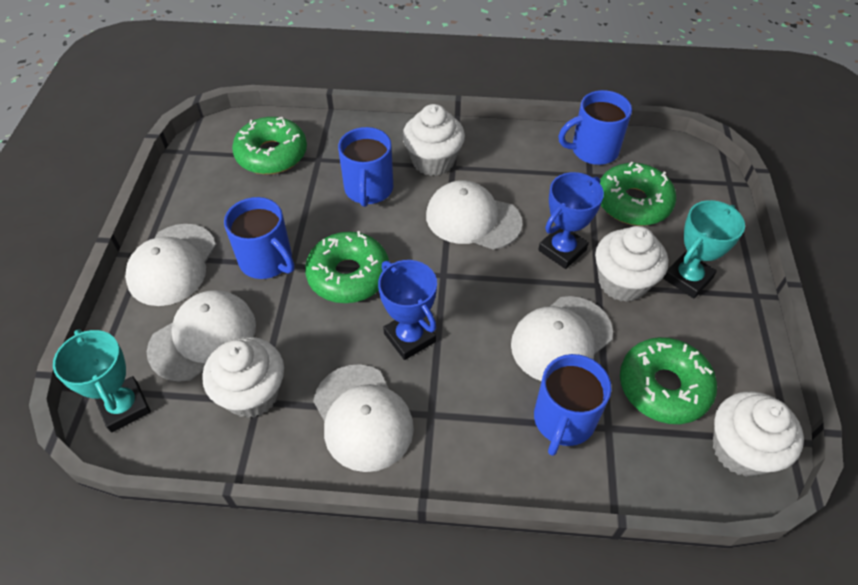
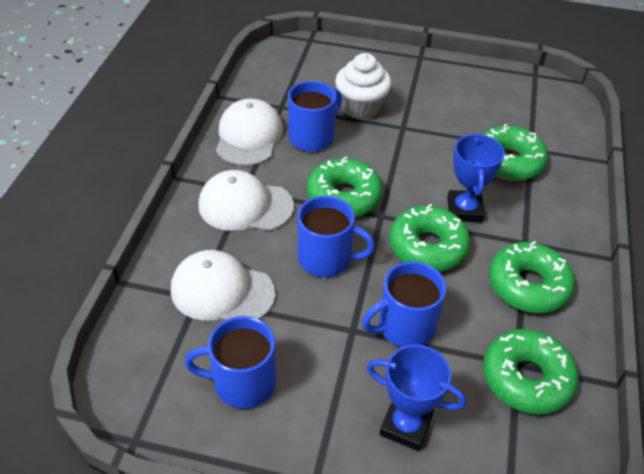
green donut: 4 -> 5
turquoise trophy: 2 -> 0
white cap: 5 -> 3
white cupcake: 4 -> 1

